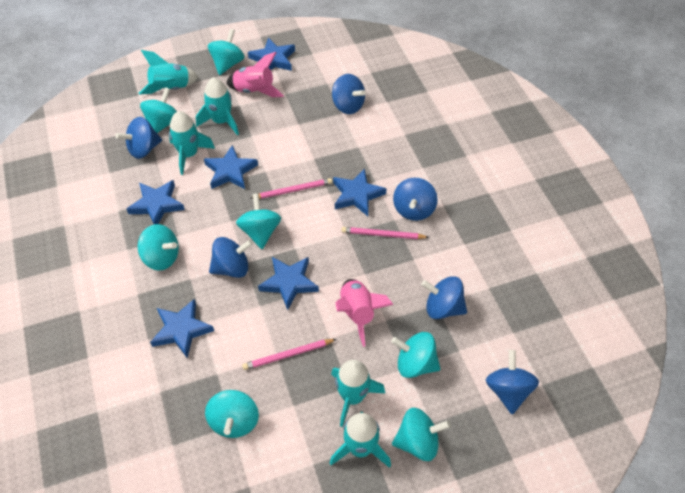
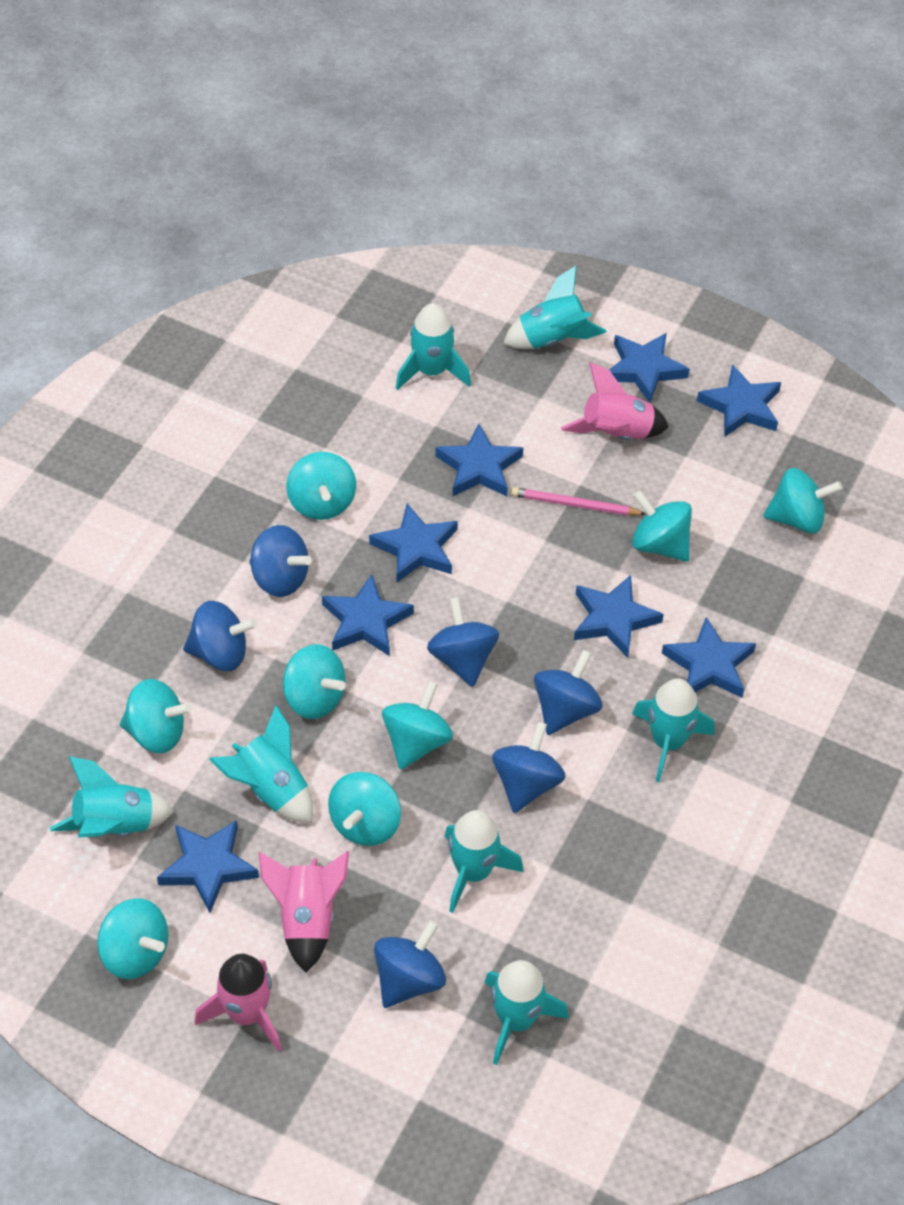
blue star: 6 -> 8
pink pencil: 3 -> 1
pink rocket: 2 -> 3
turquoise rocket: 5 -> 7
turquoise spinning top: 7 -> 8

